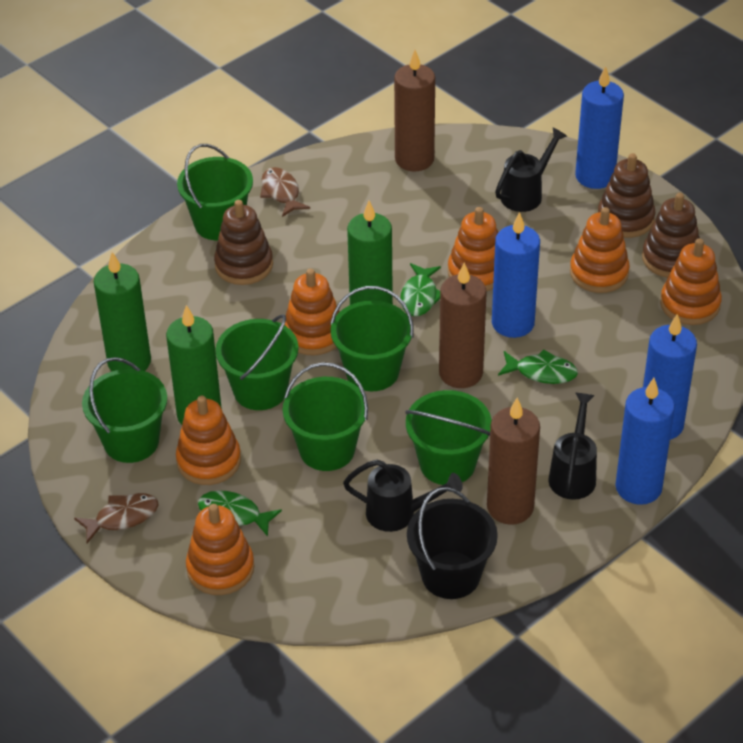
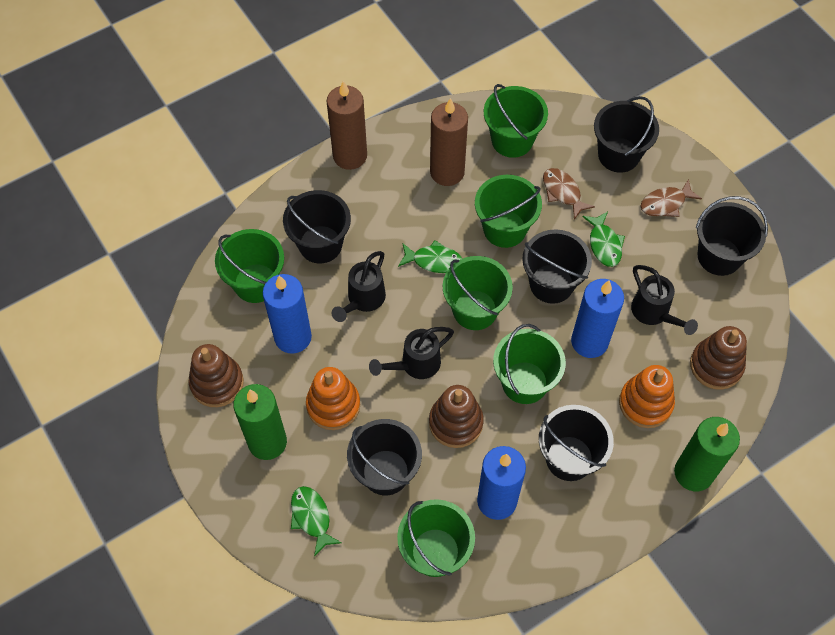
black bucket: 1 -> 6
blue candle: 4 -> 3
brown candle: 3 -> 2
green candle: 3 -> 2
orange stacking toy: 6 -> 2

